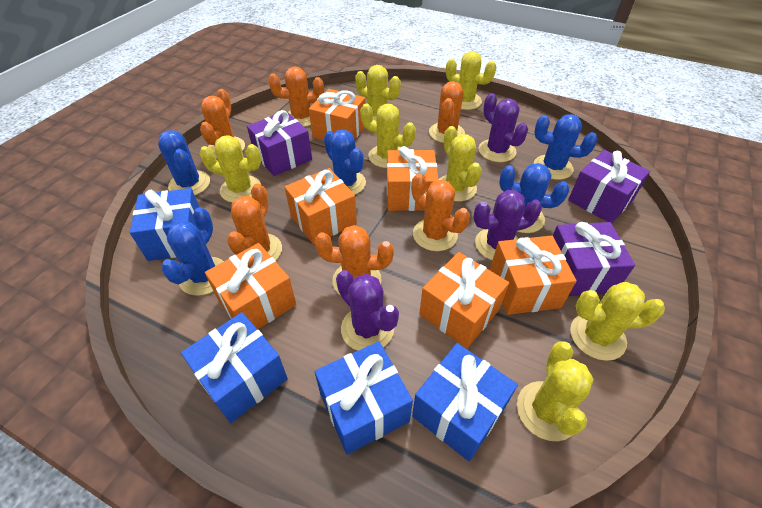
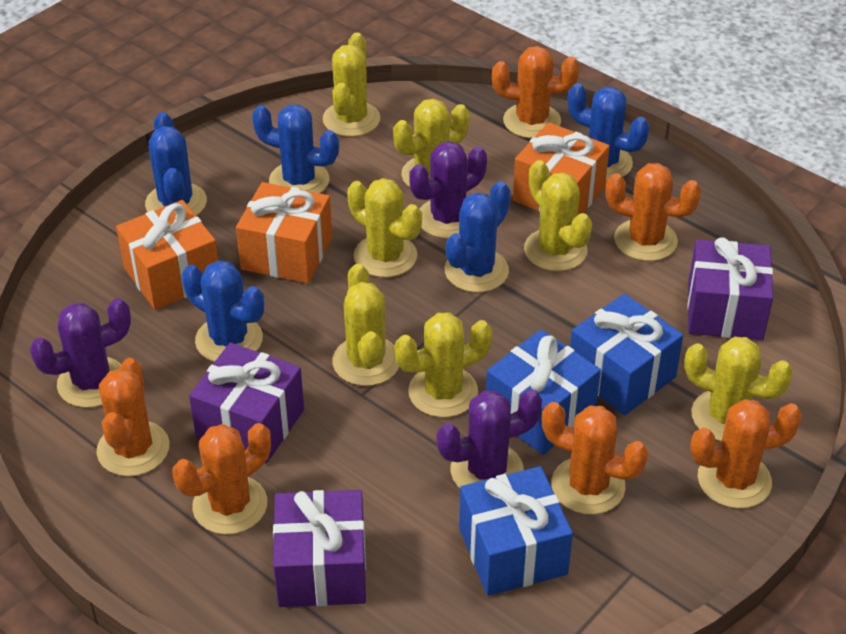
blue gift: 4 -> 3
orange gift: 6 -> 3

